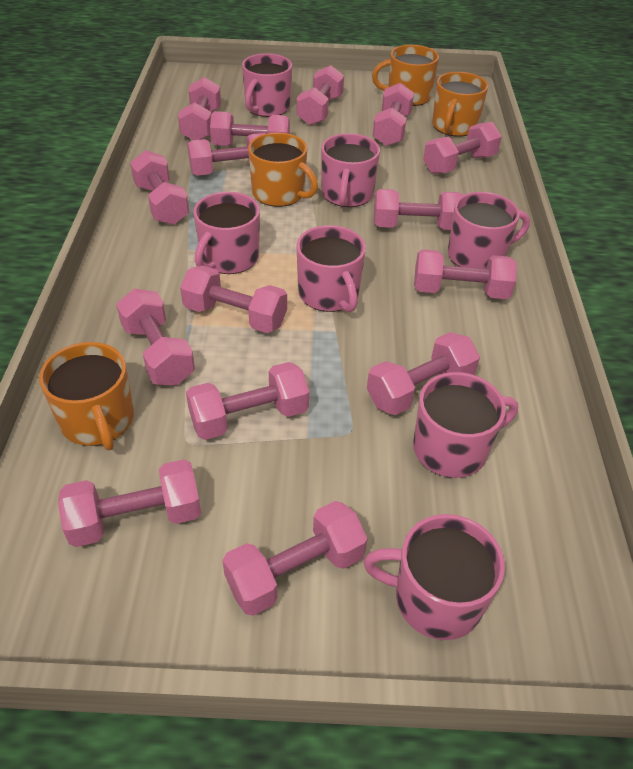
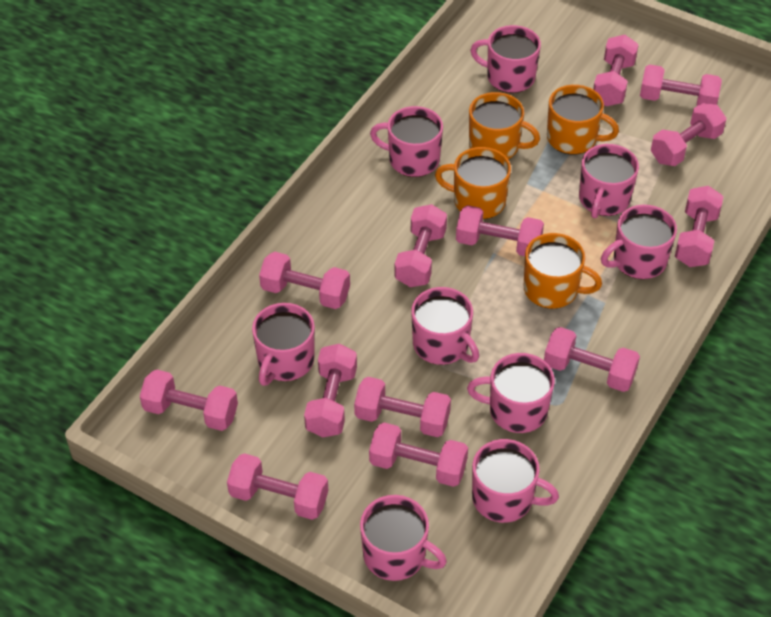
pink dumbbell: 15 -> 13
pink mug: 7 -> 9

